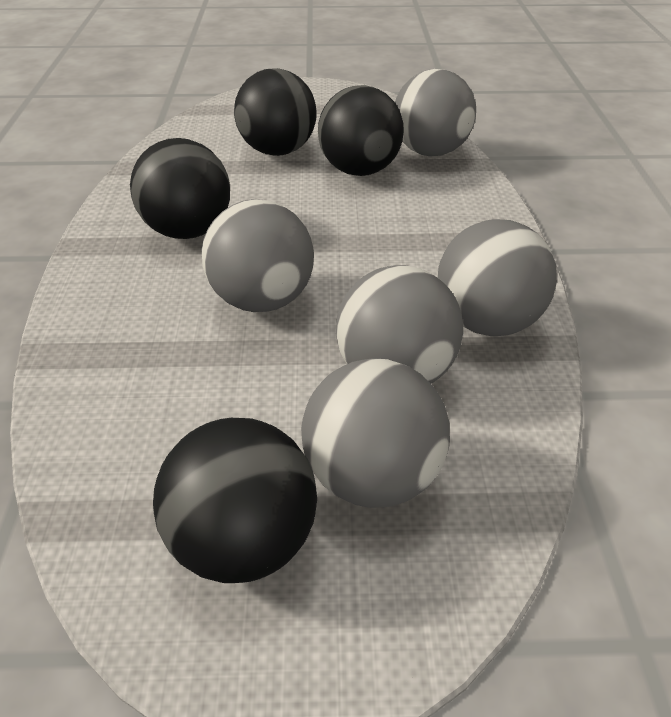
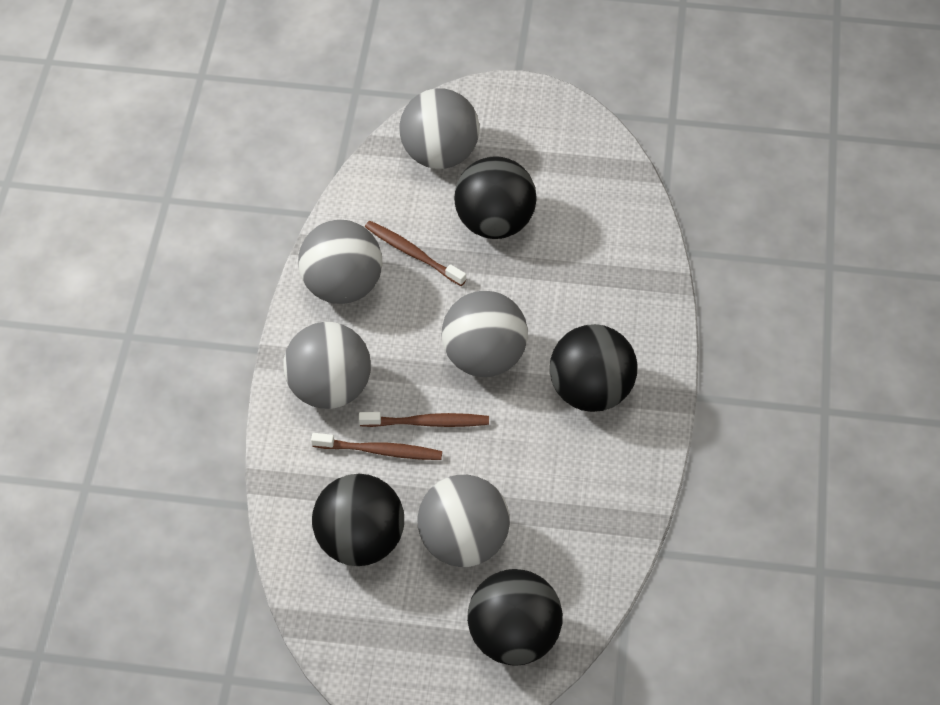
brown toothbrush: 0 -> 3

